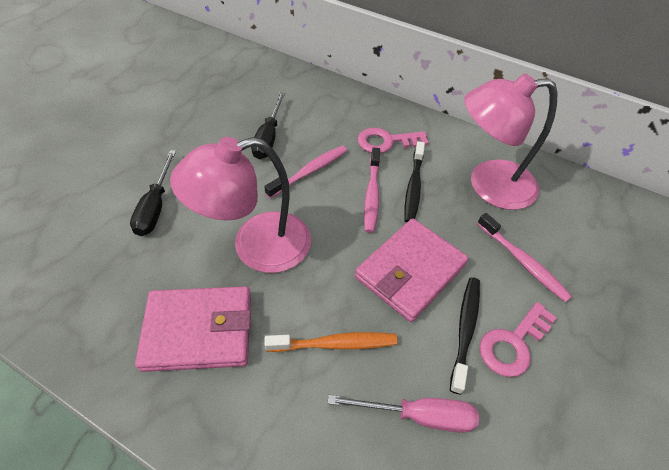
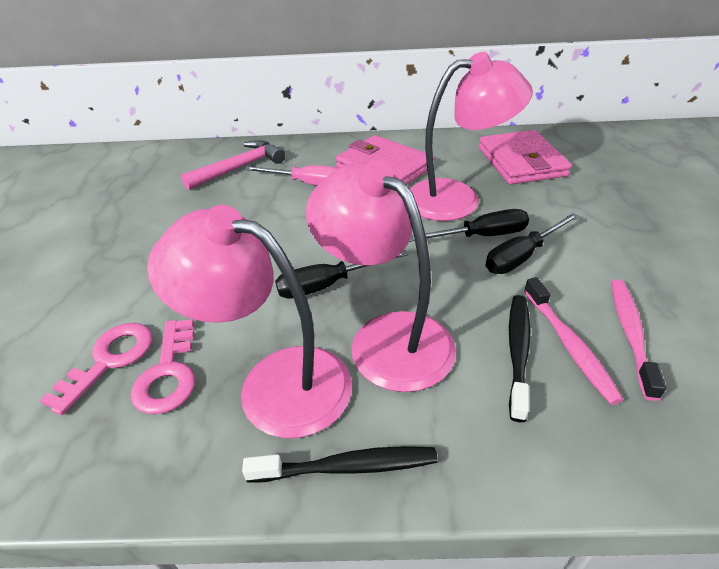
black screwdriver: 2 -> 3
orange toothbrush: 1 -> 0
pink hammer: 0 -> 1
pink lamp: 2 -> 3
pink toothbrush: 3 -> 2

